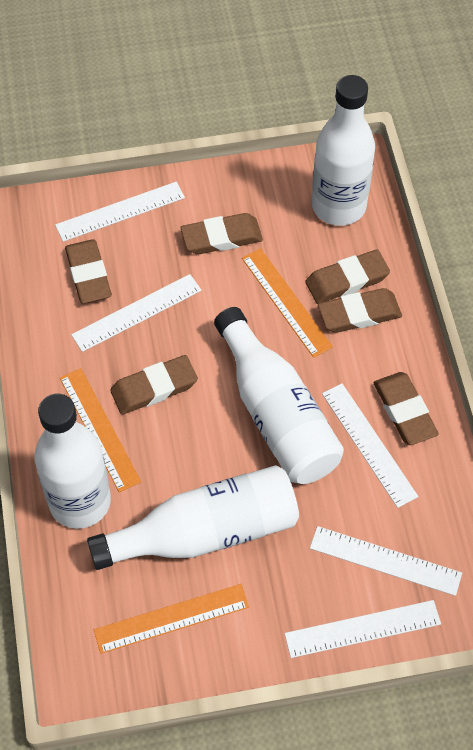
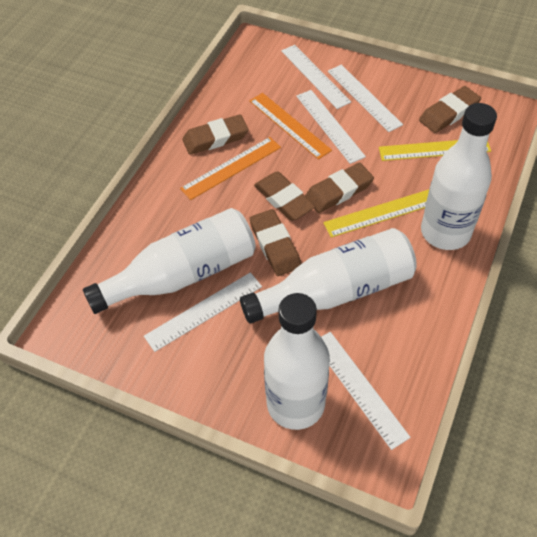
brown eraser: 6 -> 5
orange ruler: 3 -> 2
yellow ruler: 0 -> 2

